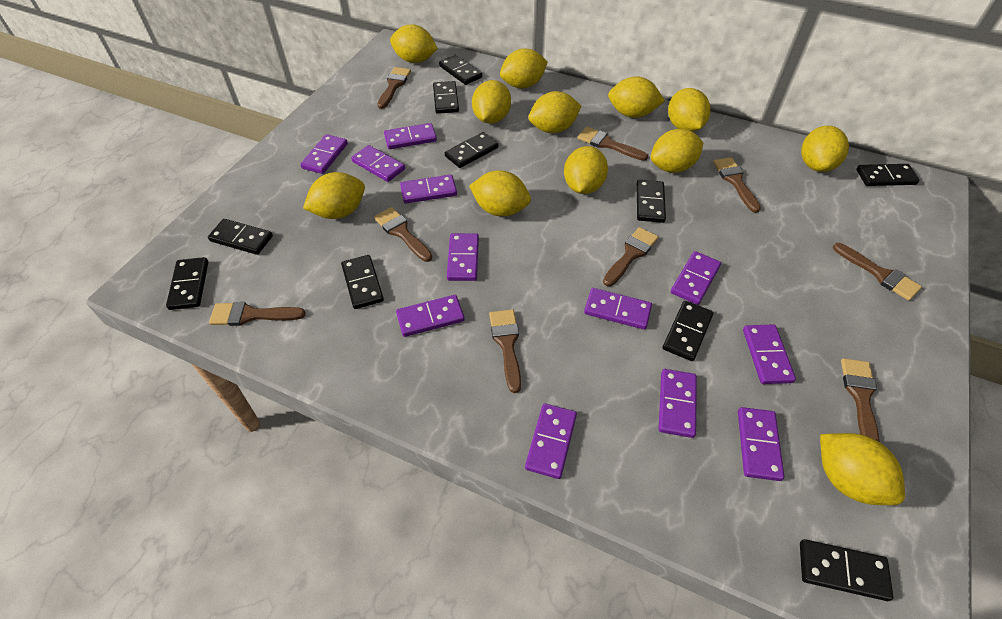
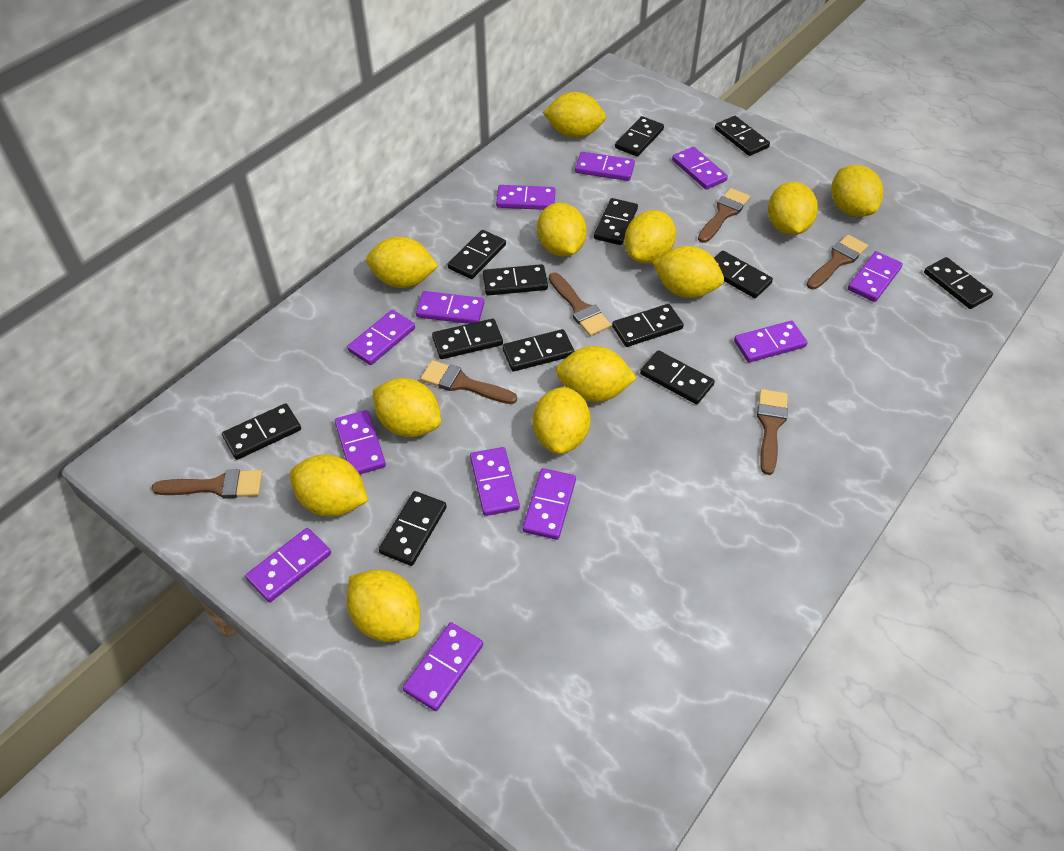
black domino: 10 -> 13
brown brush: 9 -> 6

